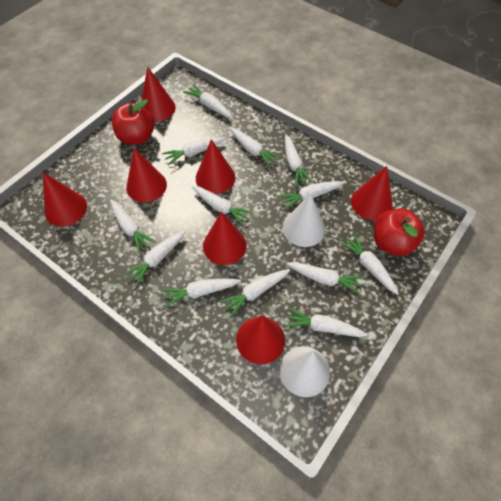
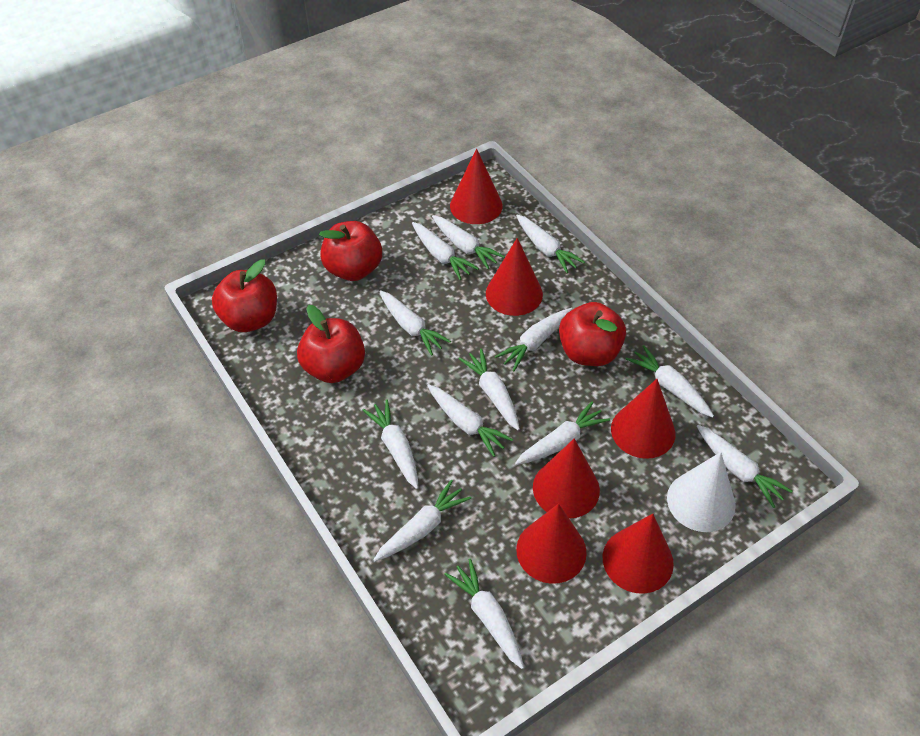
red apple: 2 -> 4
red cone: 7 -> 6
white cone: 2 -> 1

